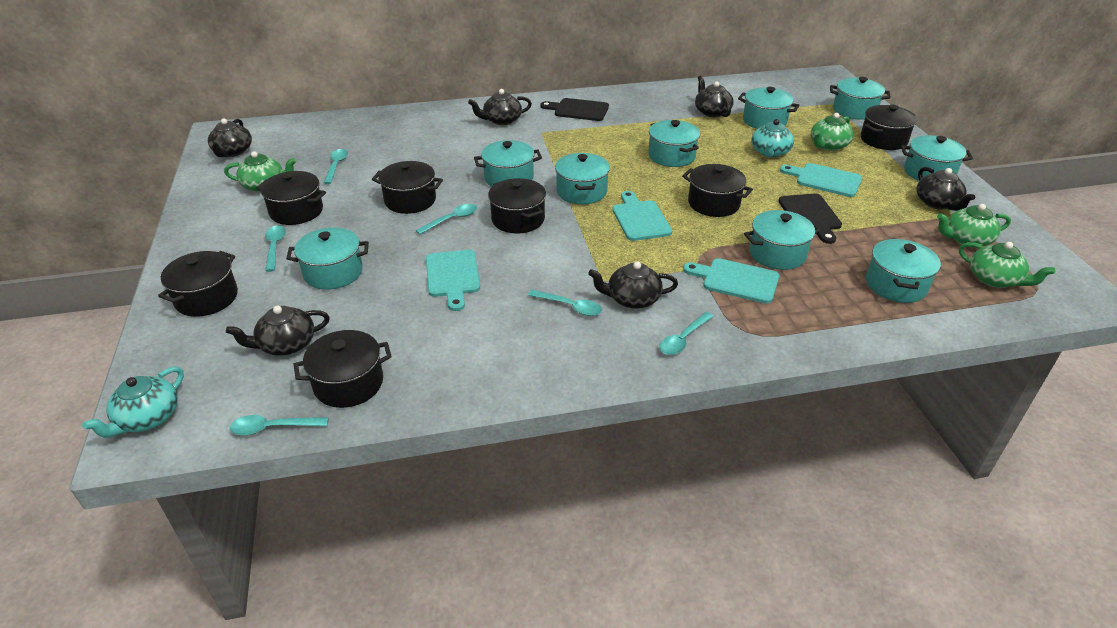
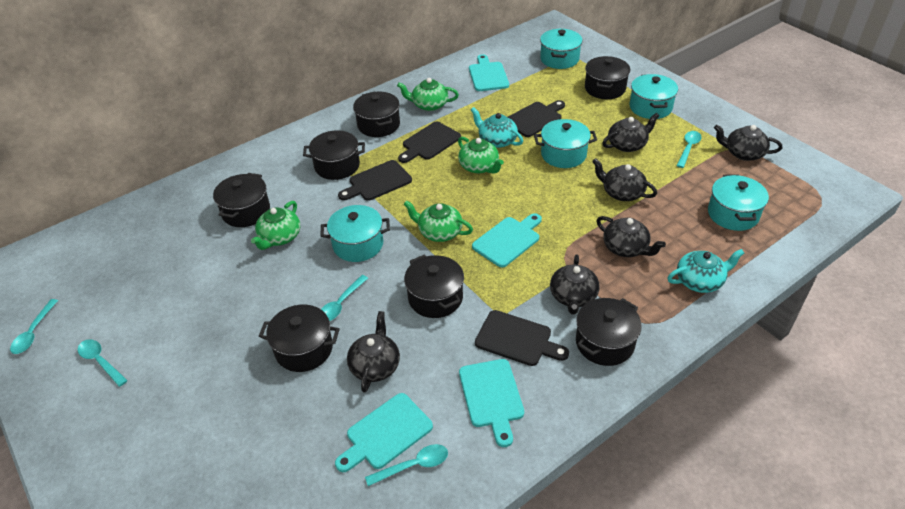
black cutting board: 2 -> 4
turquoise pot: 9 -> 5
turquoise spoon: 6 -> 5

